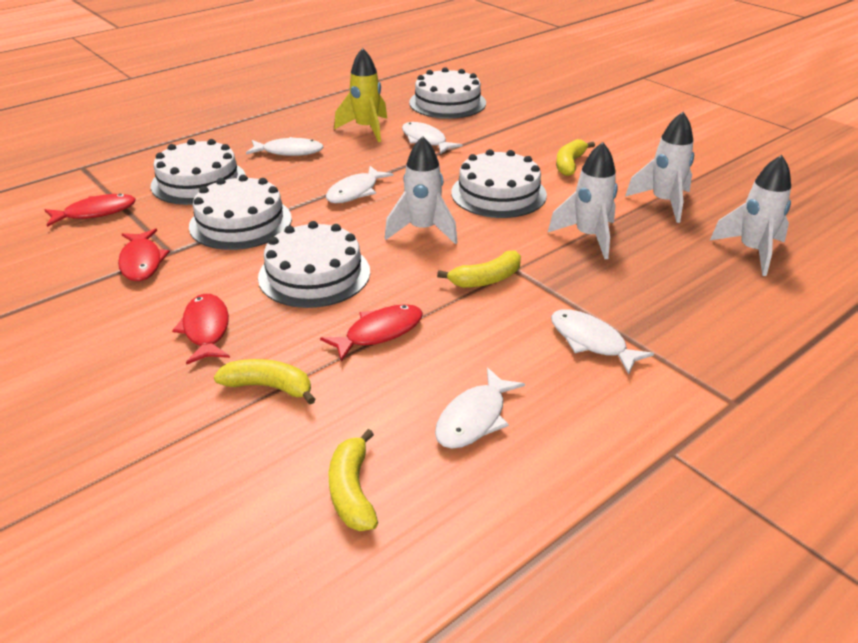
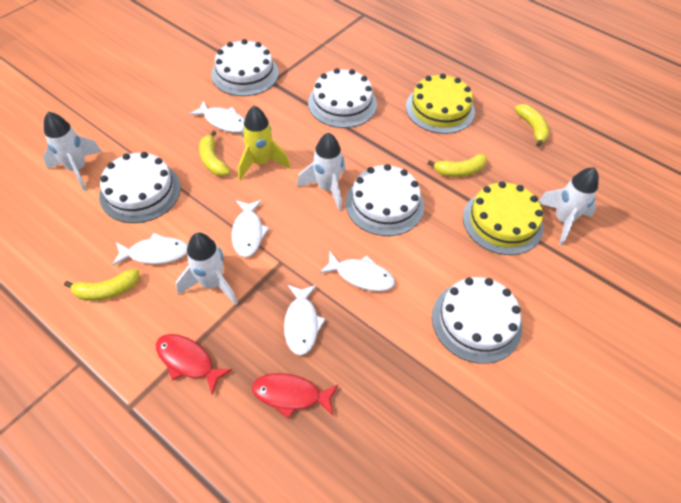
red fish: 4 -> 2
yellow cake: 0 -> 2

